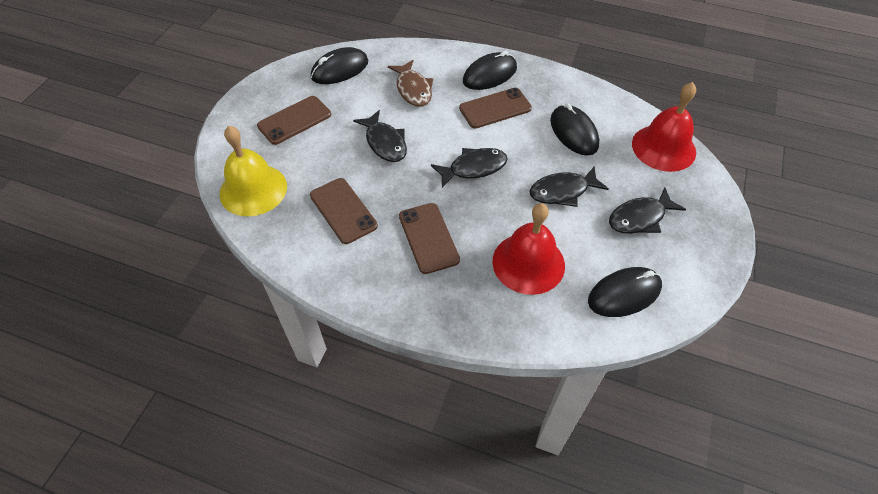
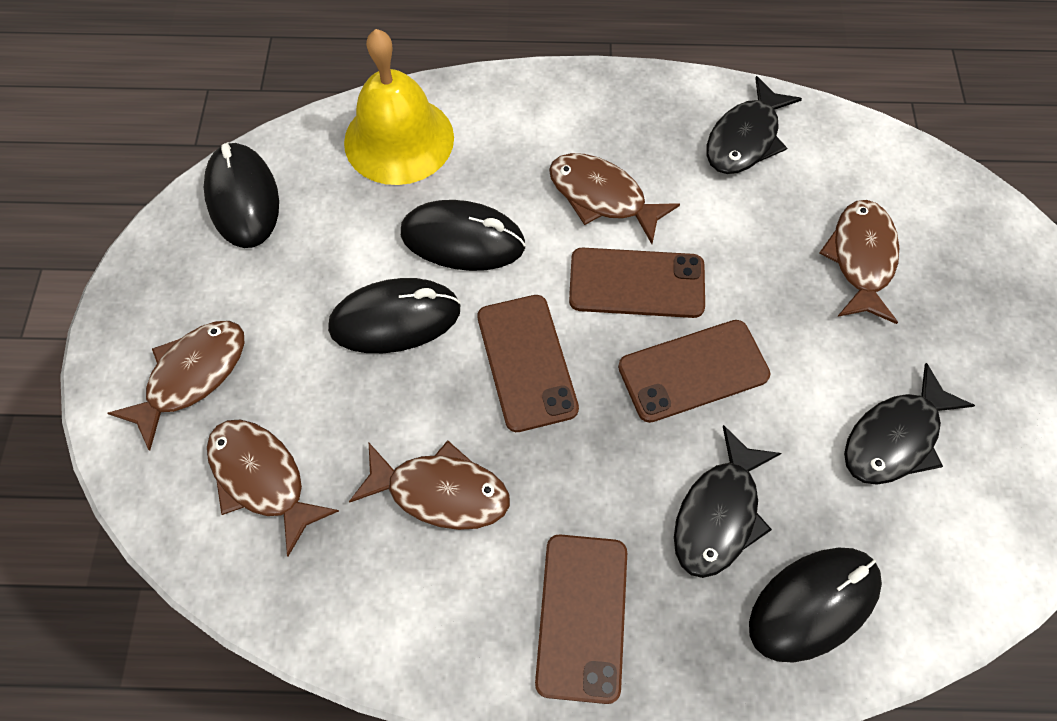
black fish: 4 -> 3
brown fish: 1 -> 5
red bell: 2 -> 0

